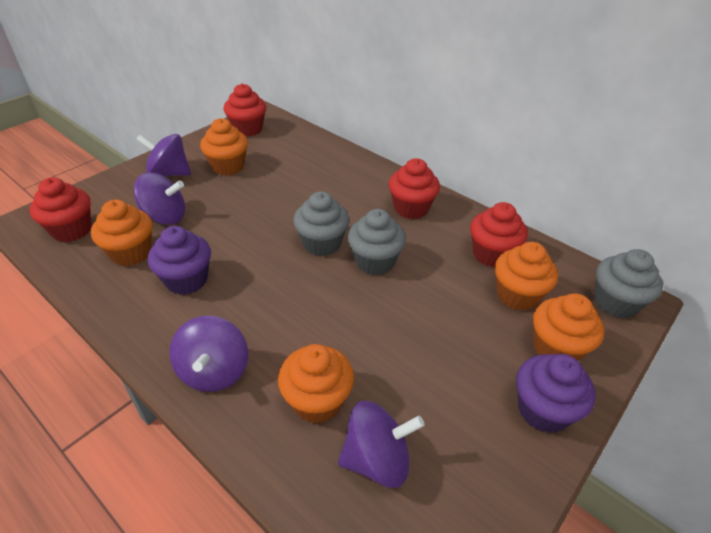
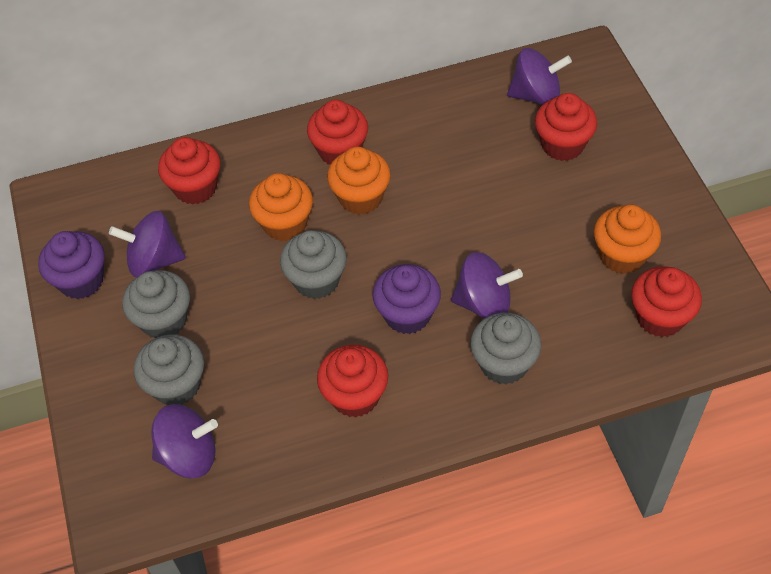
grey cupcake: 3 -> 4
orange cupcake: 5 -> 3
red cupcake: 4 -> 5

